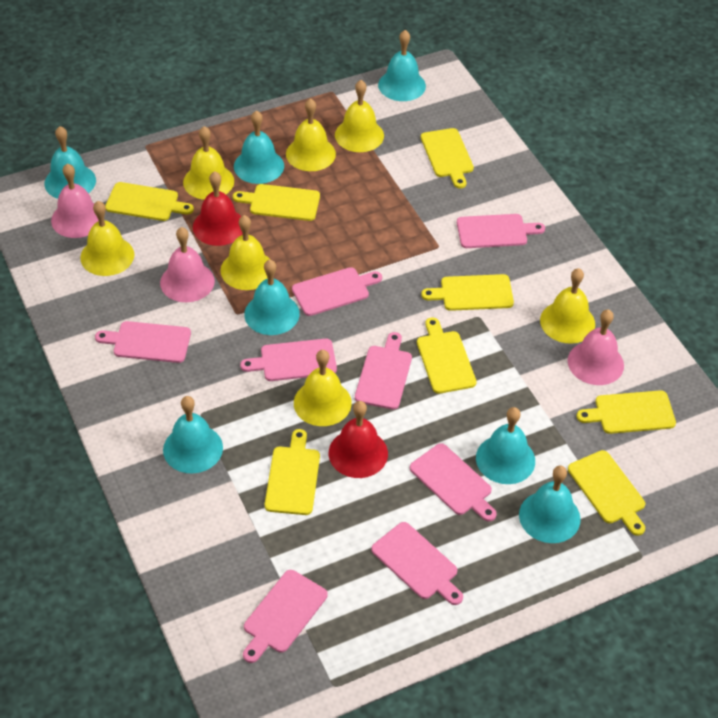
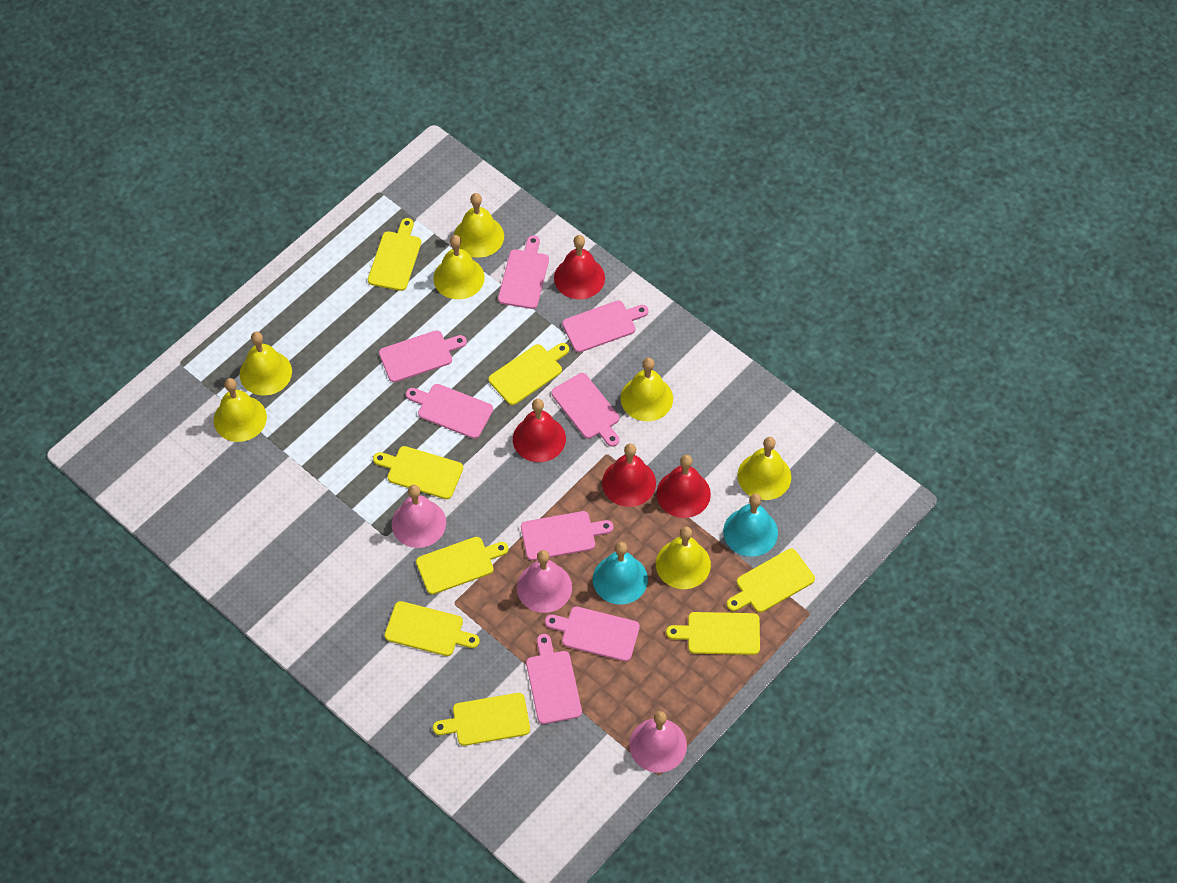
red bell: 2 -> 4
turquoise bell: 7 -> 2

